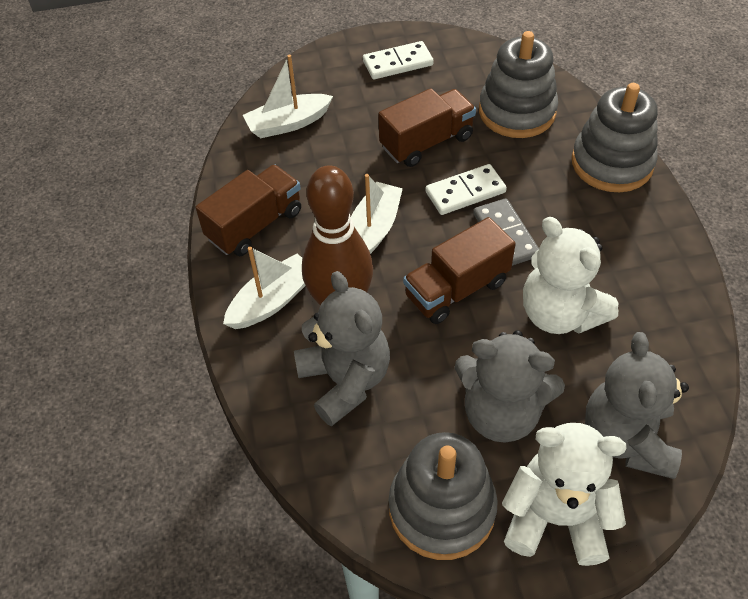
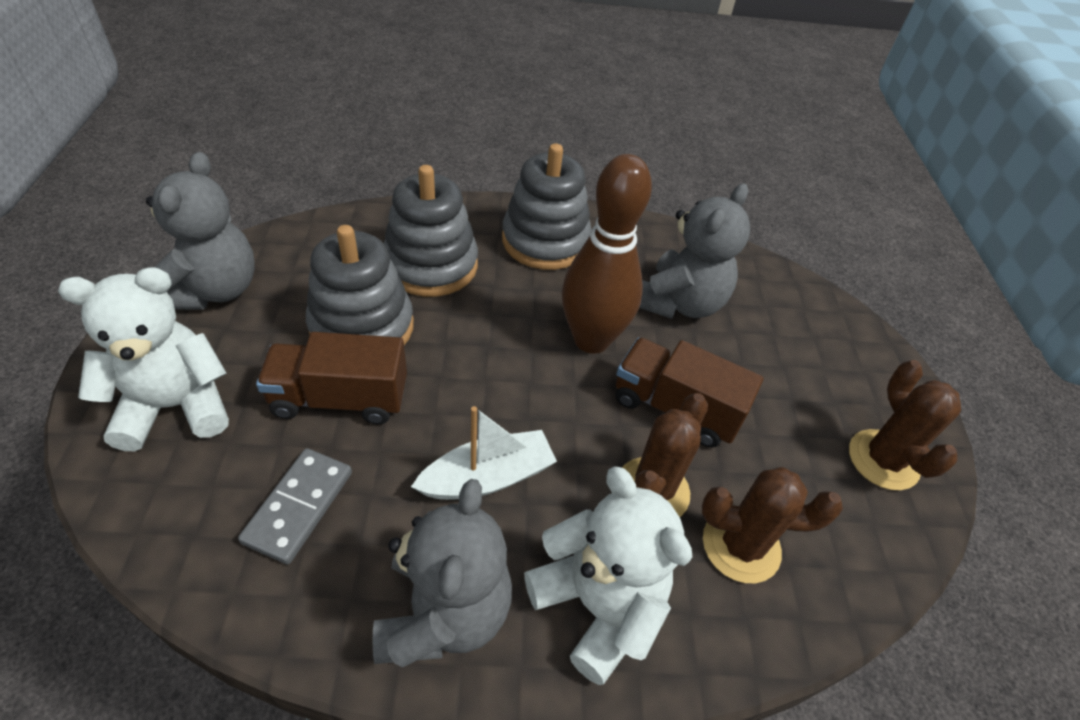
brown cactus: 0 -> 3
brown truck: 3 -> 2
white boat: 3 -> 1
white domino: 2 -> 0

